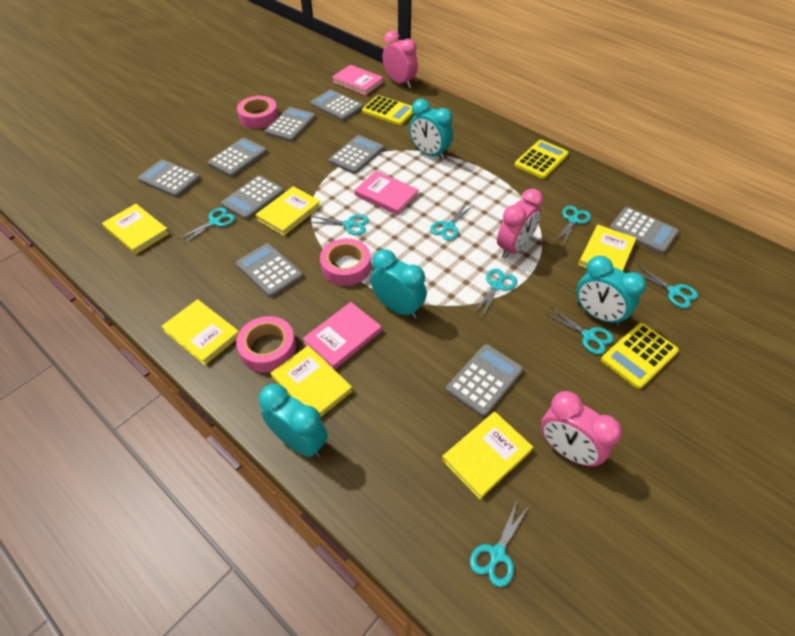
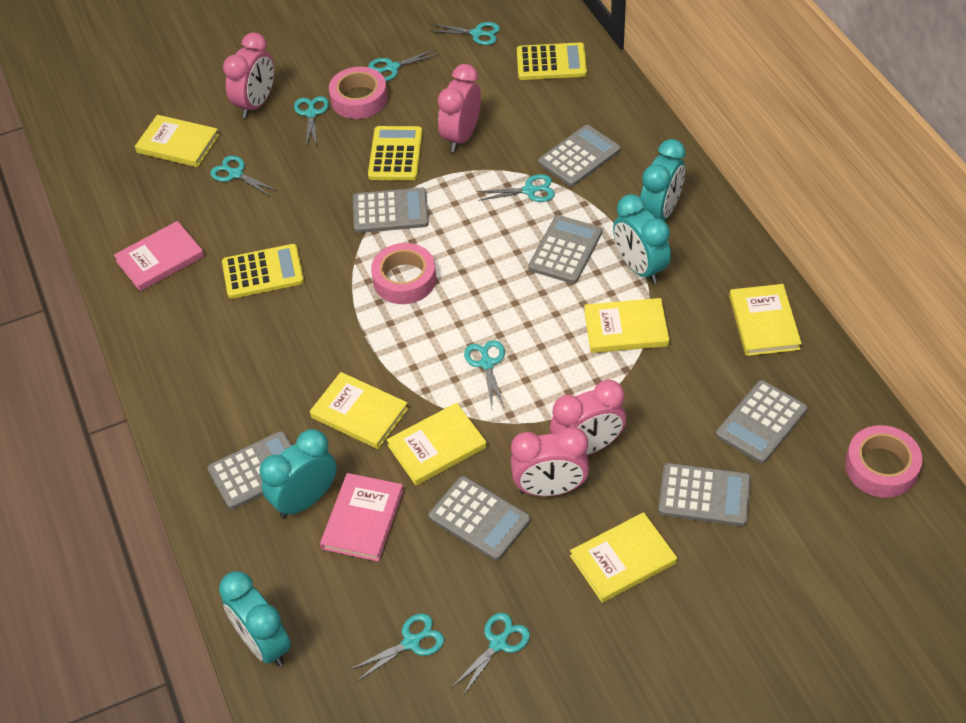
grey calculator: 9 -> 7
pink book: 3 -> 2
pink clock: 3 -> 4

